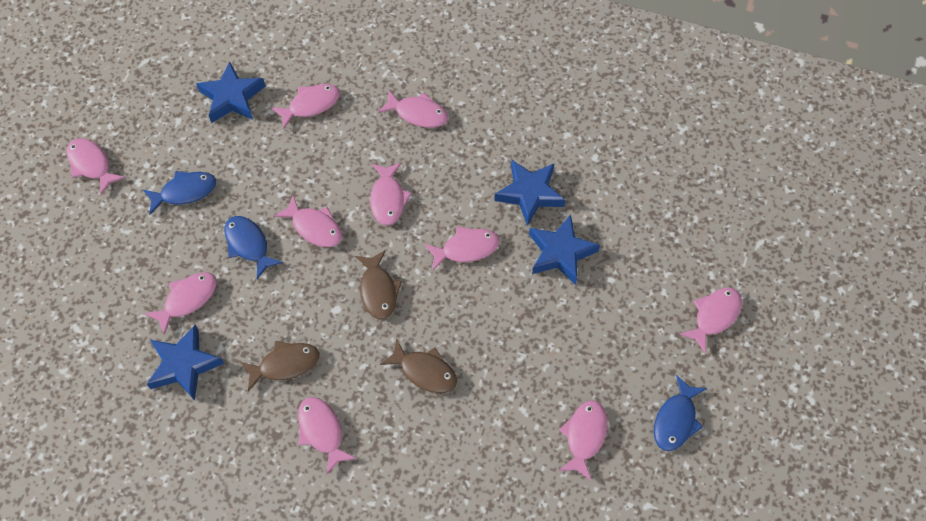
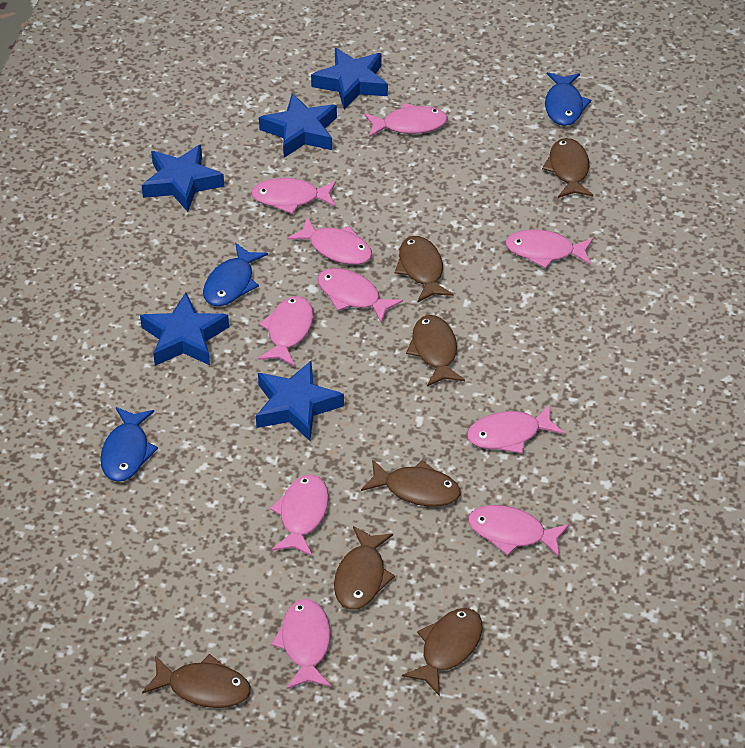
blue star: 4 -> 5
brown fish: 3 -> 7

